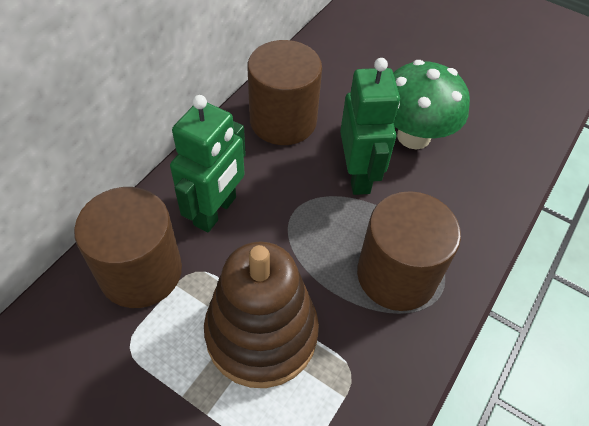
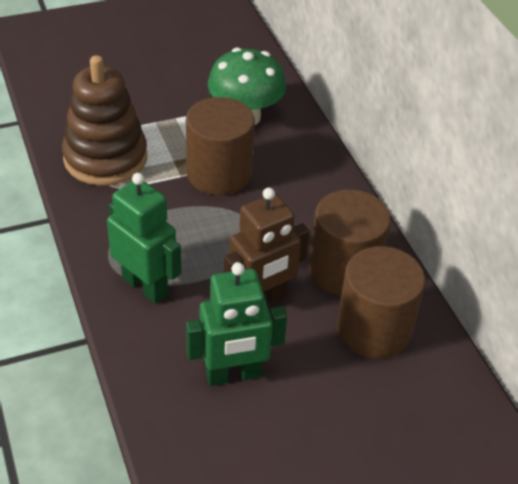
brown robot: 0 -> 1

